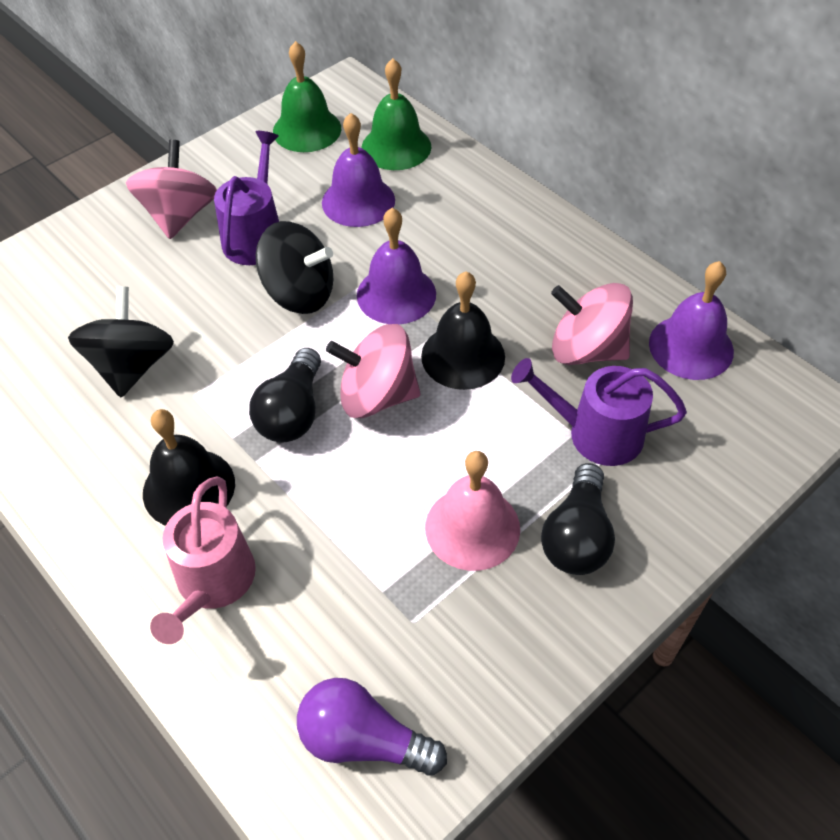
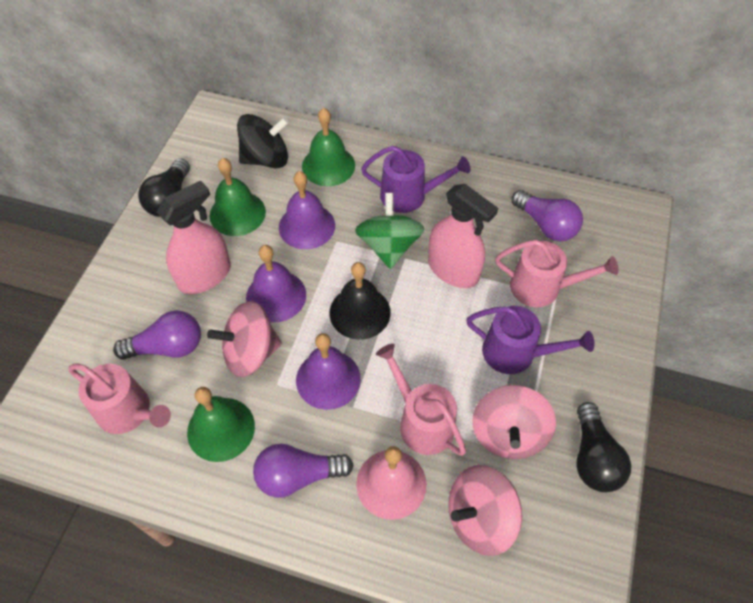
black bell: 2 -> 1
black spinning top: 2 -> 1
green bell: 2 -> 3
green spinning top: 0 -> 1
pink spray bottle: 0 -> 2
pink watering can: 1 -> 3
purple light bulb: 1 -> 3

